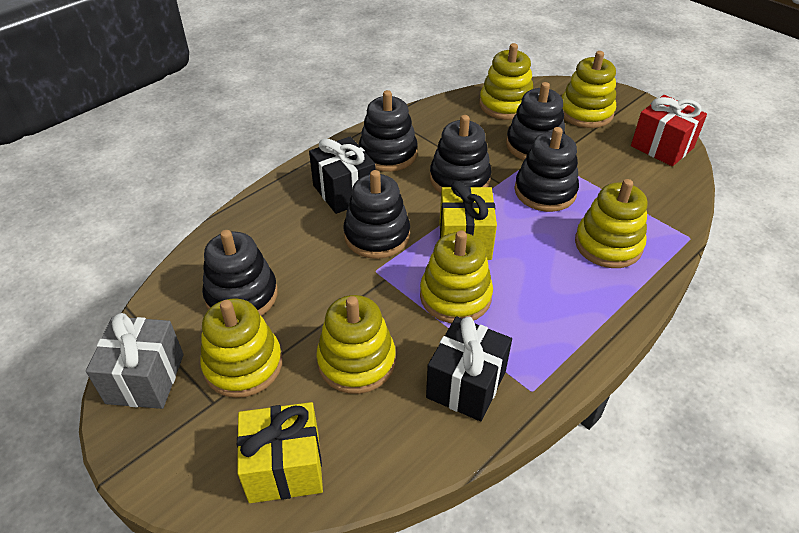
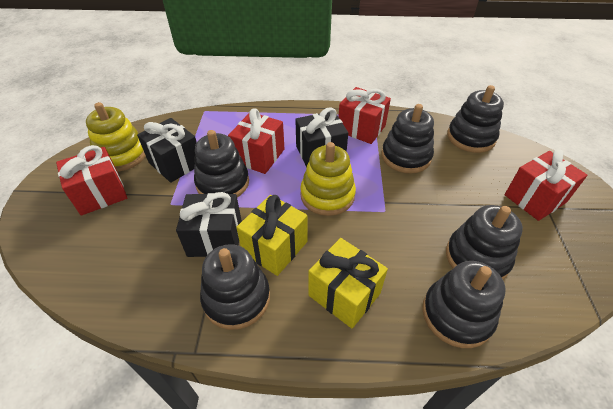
black gift: 2 -> 3
grey gift: 1 -> 0
red gift: 1 -> 4
yellow stacking toy: 6 -> 2

